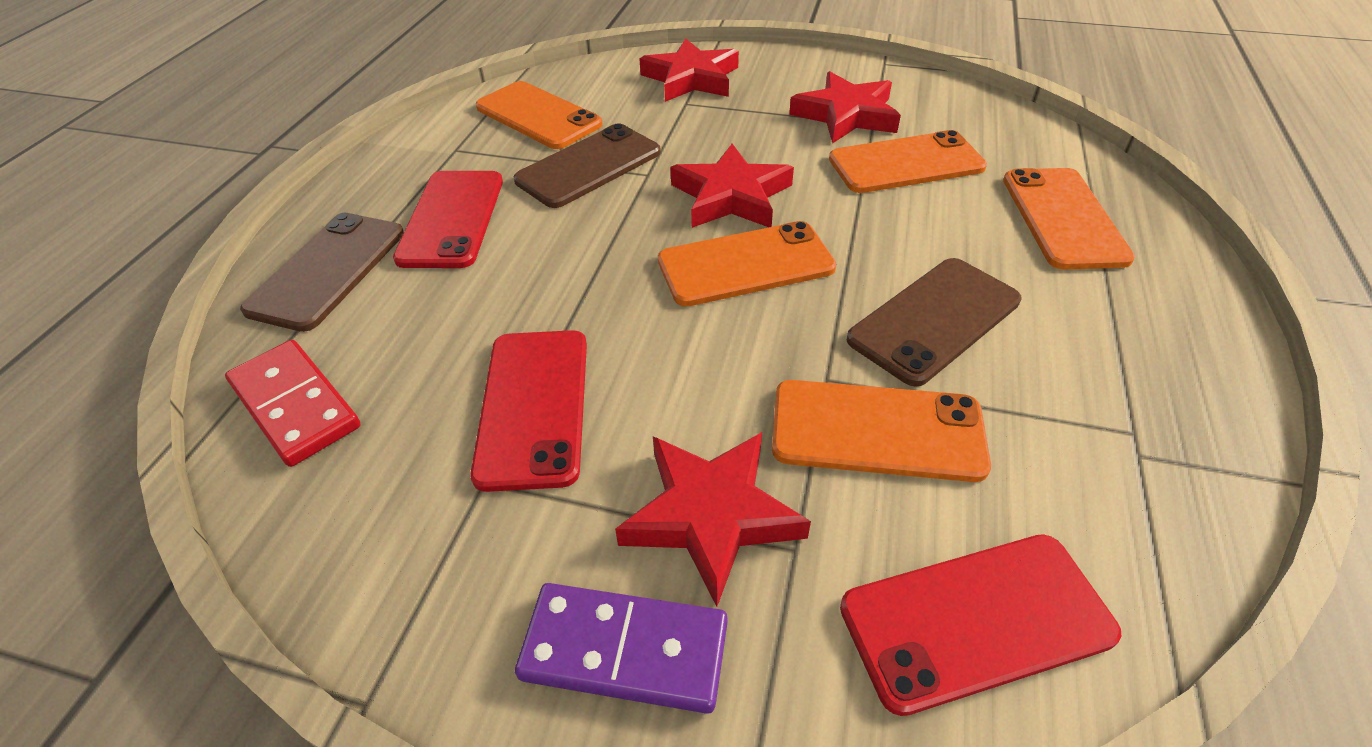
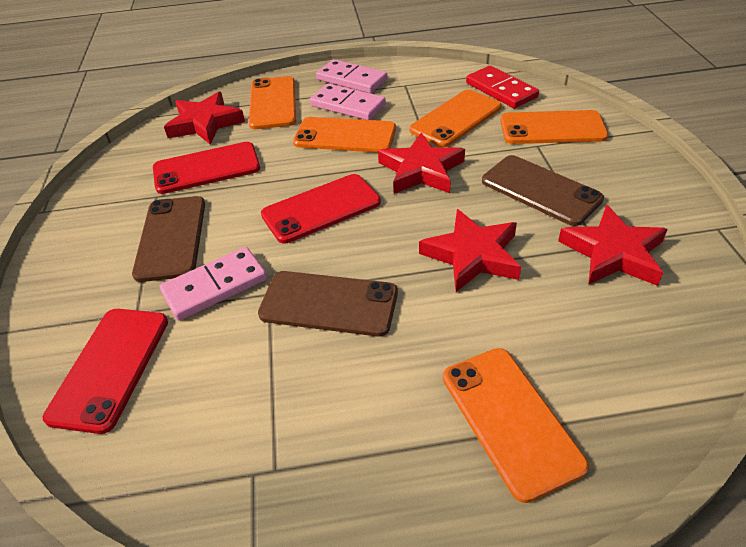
pink domino: 0 -> 3
purple domino: 1 -> 0

